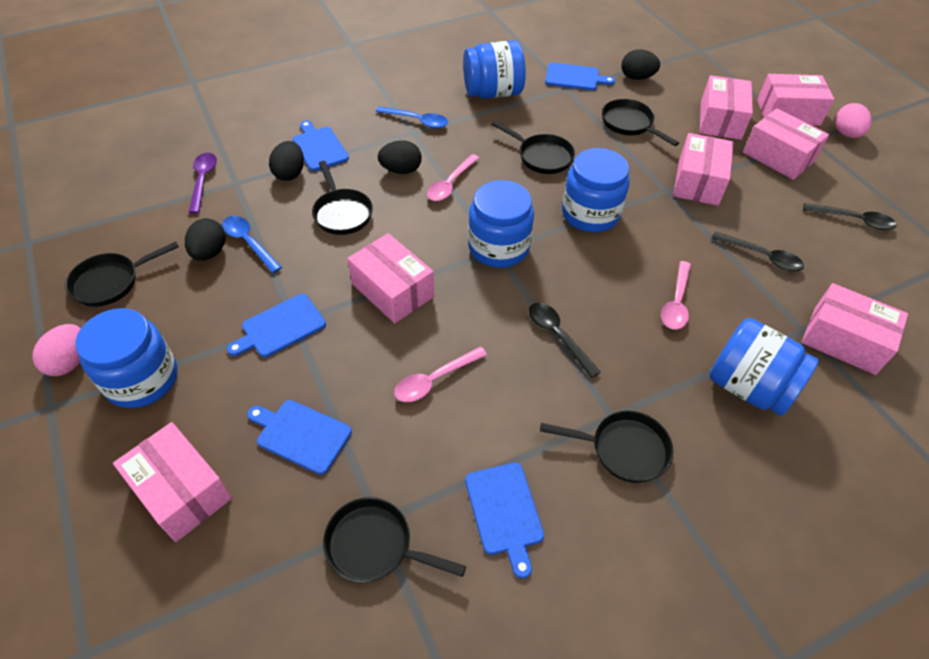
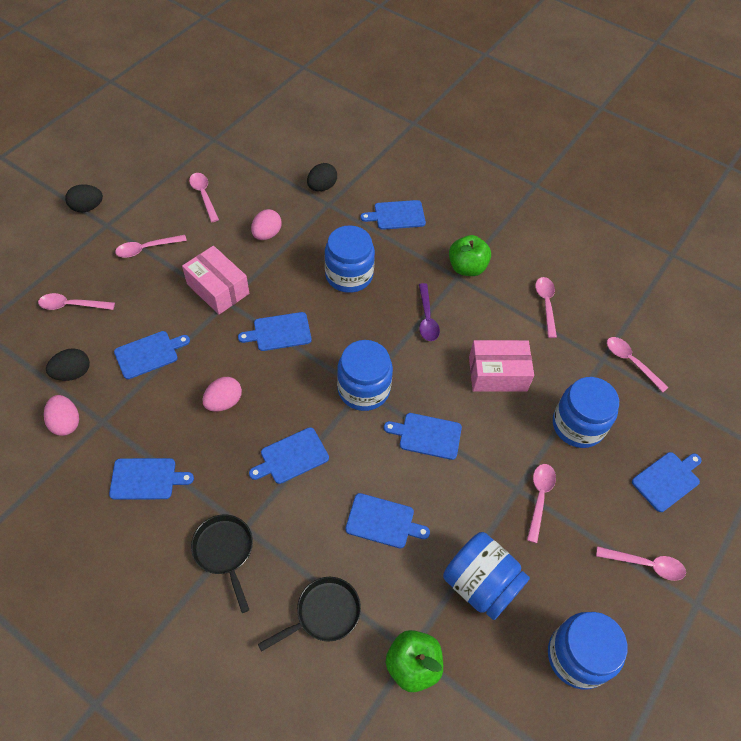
black egg: 4 -> 3
black pan: 6 -> 2
black spoon: 3 -> 0
blue cutting board: 5 -> 8
blue spoon: 2 -> 0
green apple: 0 -> 2
pink box: 7 -> 2
pink egg: 2 -> 3
pink spoon: 3 -> 7

